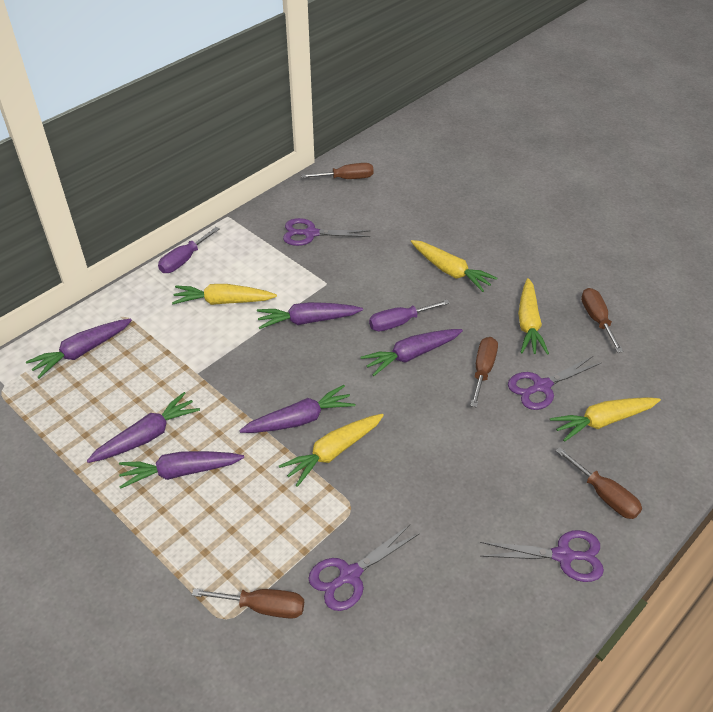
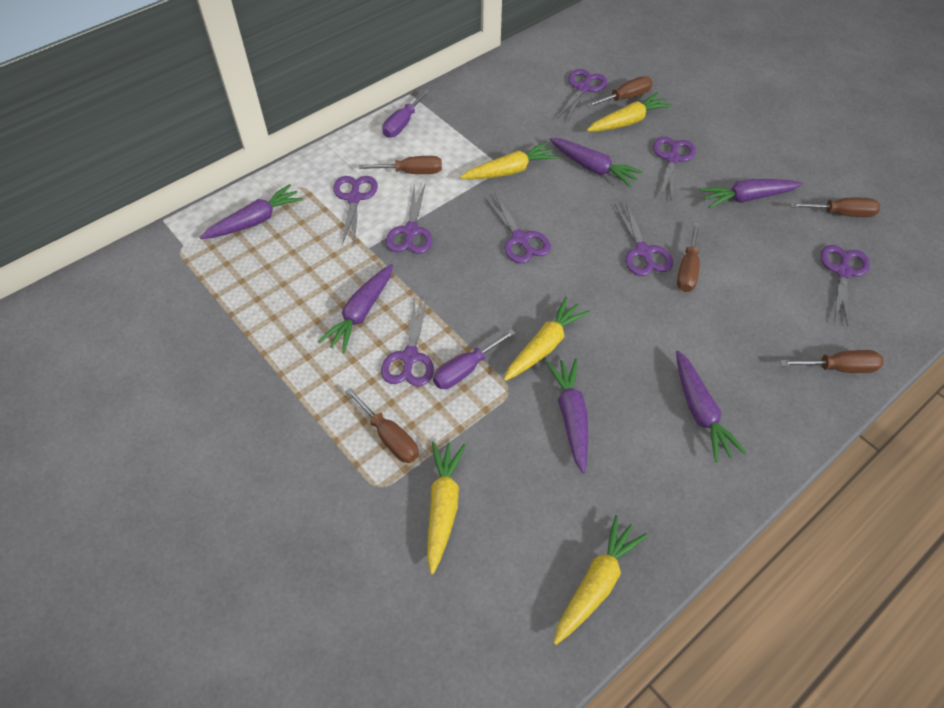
brown screwdriver: 5 -> 6
purple scissors: 4 -> 8

